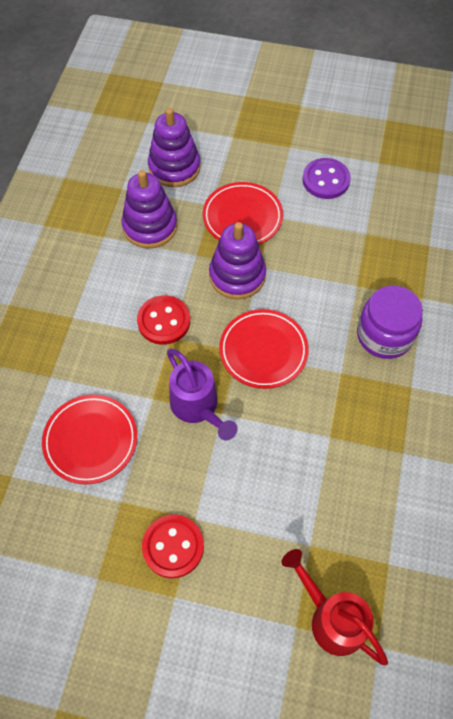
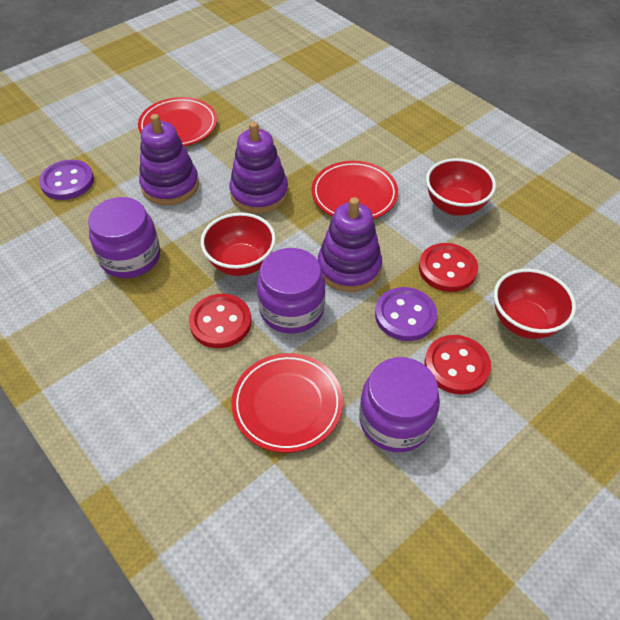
purple button: 1 -> 2
purple jar: 1 -> 3
purple watering can: 1 -> 0
red bowl: 0 -> 3
red button: 2 -> 3
red watering can: 1 -> 0

